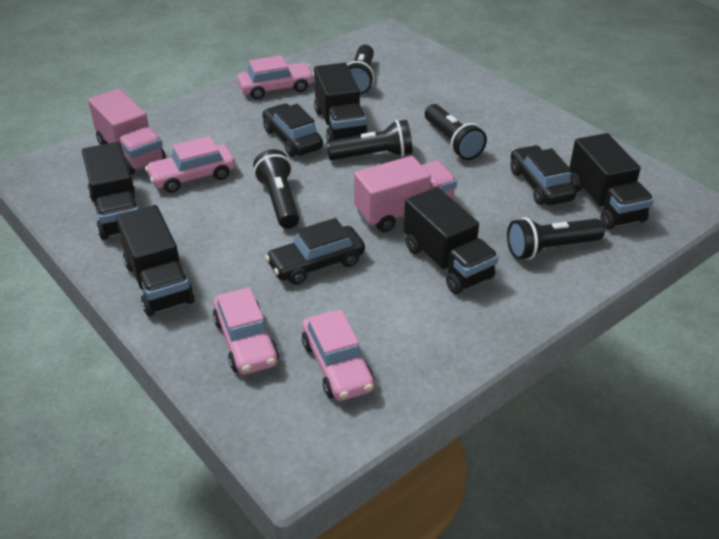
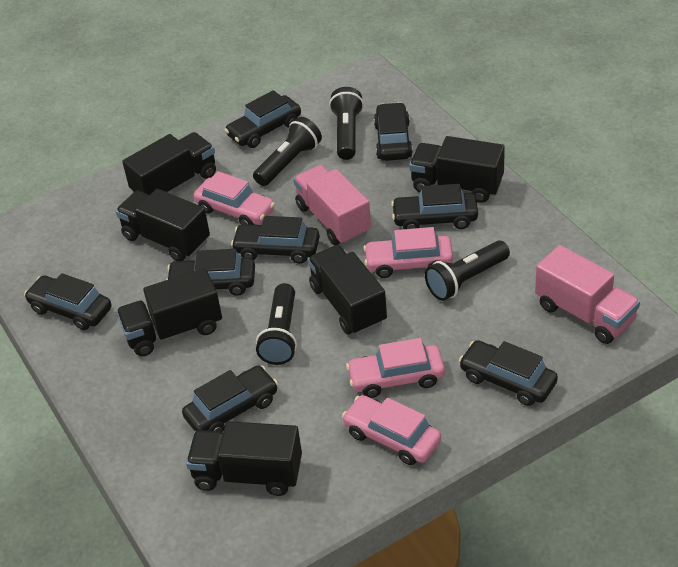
black car: 3 -> 8
black flashlight: 5 -> 4
black truck: 5 -> 6

